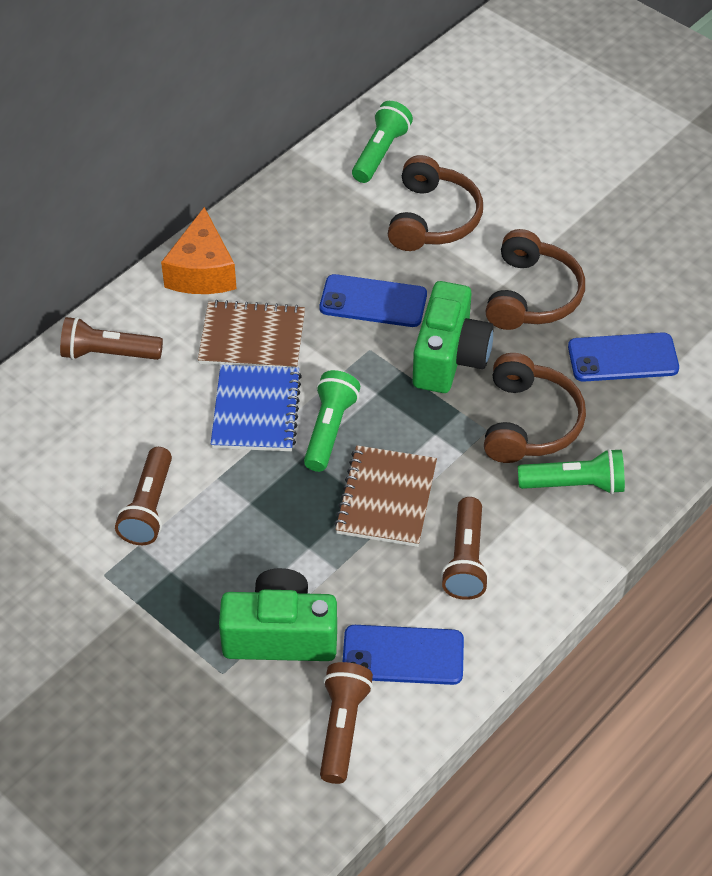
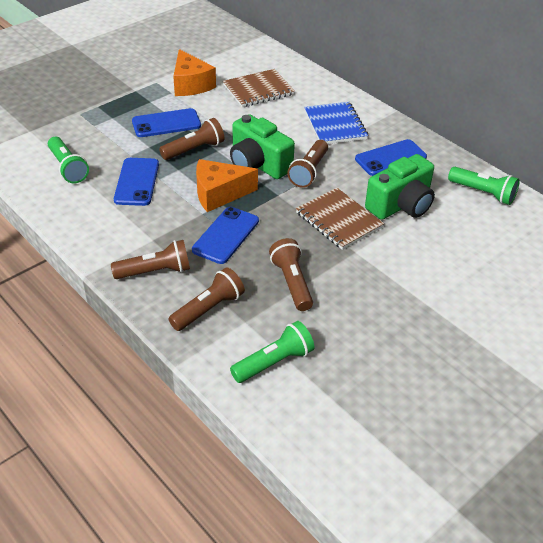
blue phone: 3 -> 4
brown flashlight: 4 -> 5
brown headphones: 3 -> 0
orange cheese: 1 -> 2

